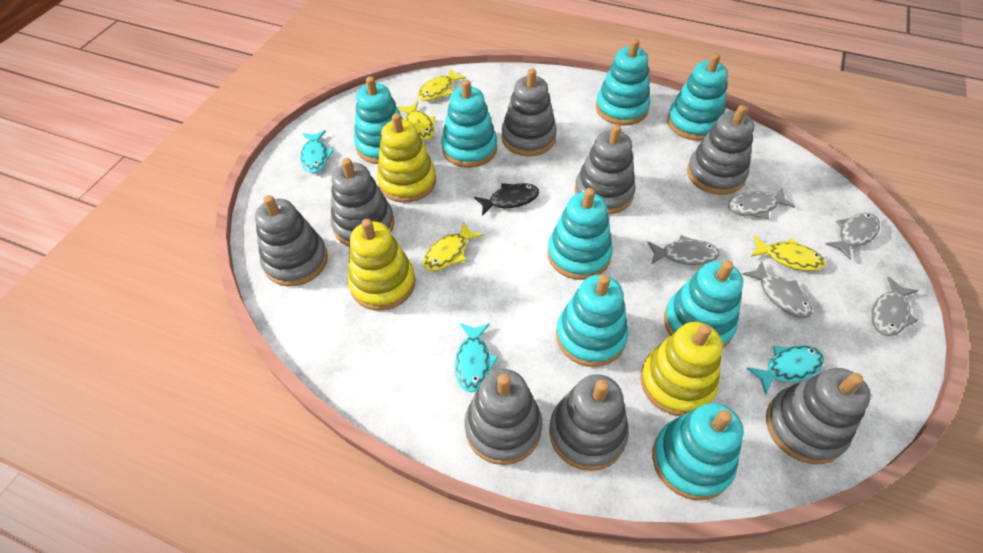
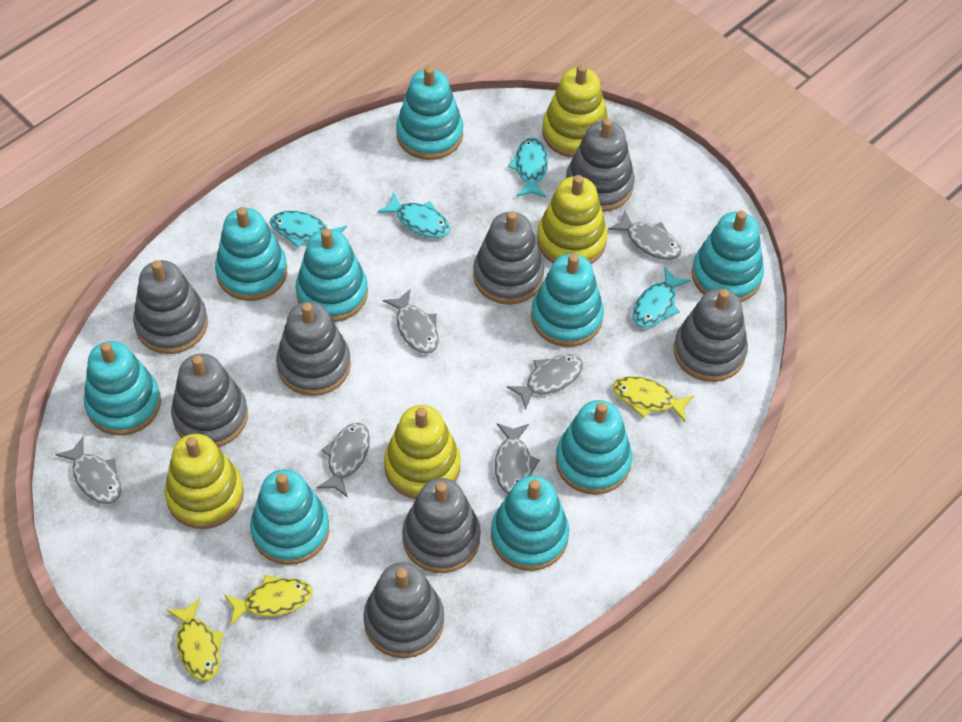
black fish: 1 -> 0
grey fish: 5 -> 6
turquoise fish: 3 -> 4
turquoise stacking toy: 8 -> 9
yellow fish: 4 -> 3
yellow stacking toy: 3 -> 4

